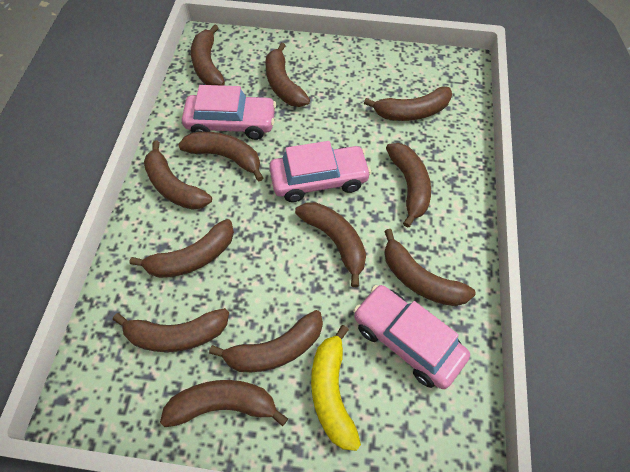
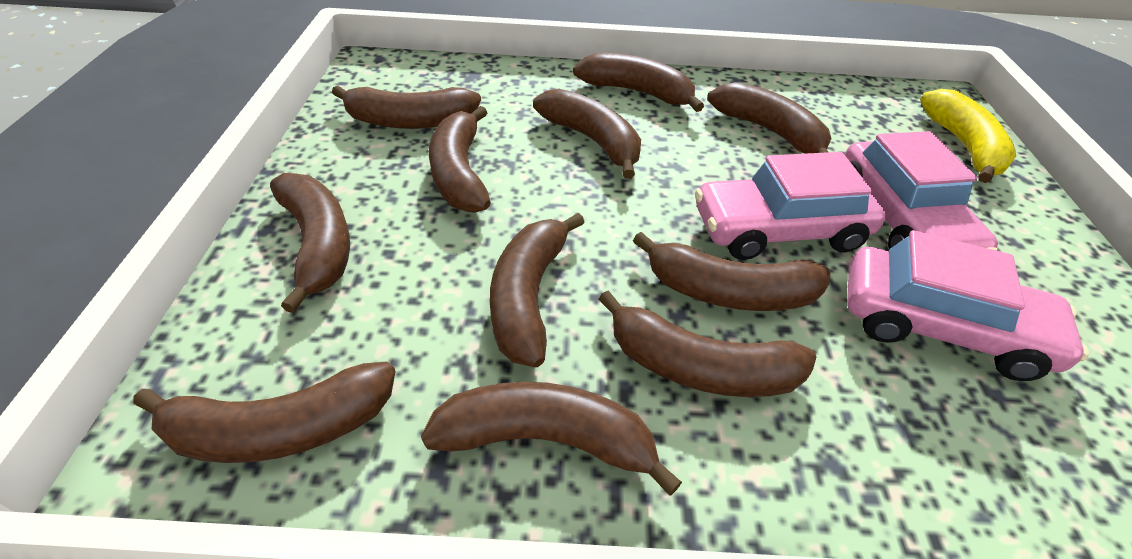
brown banana: 12 -> 11

